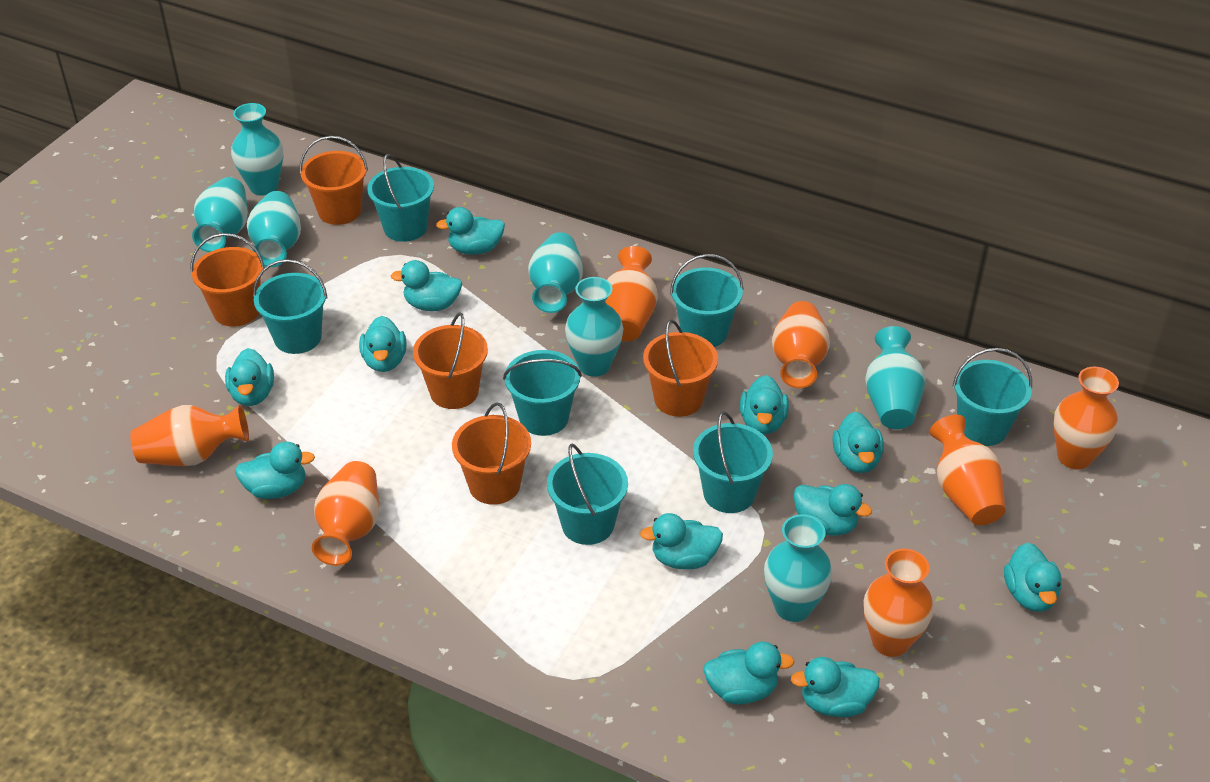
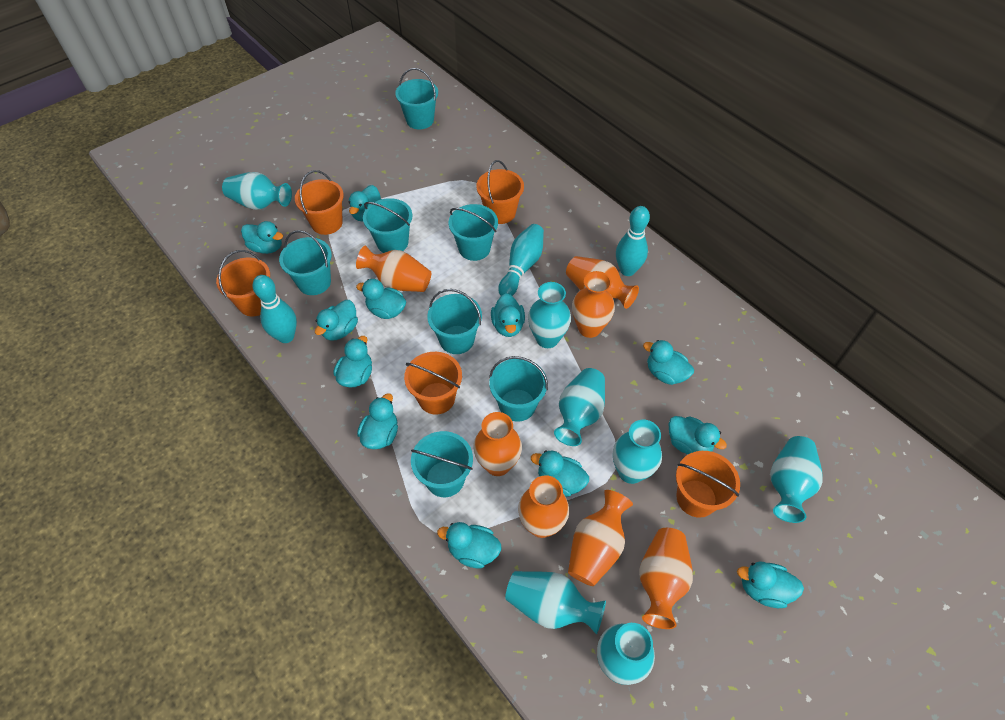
turquoise bowling pin: 0 -> 3

